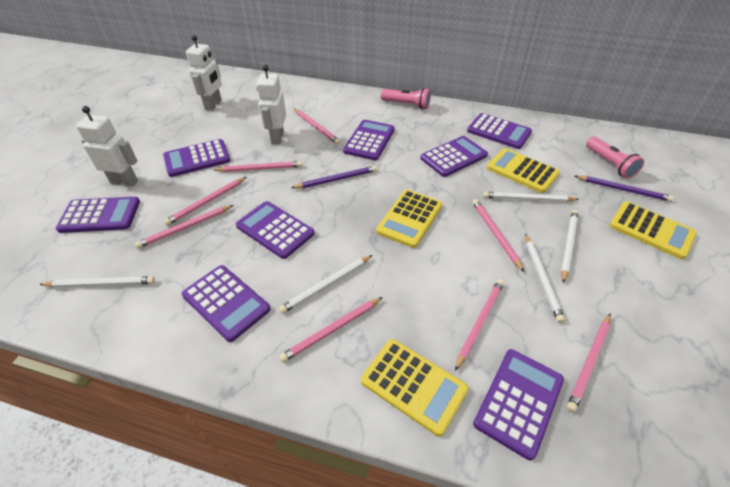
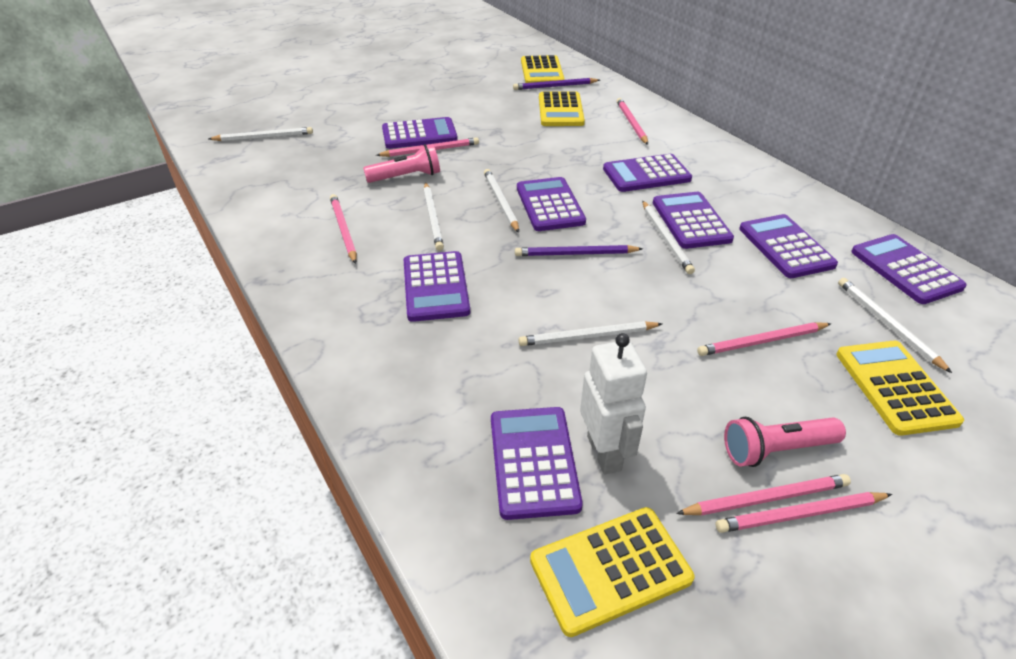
pink pencil: 8 -> 6
white pencil: 5 -> 6
white robot: 3 -> 1

